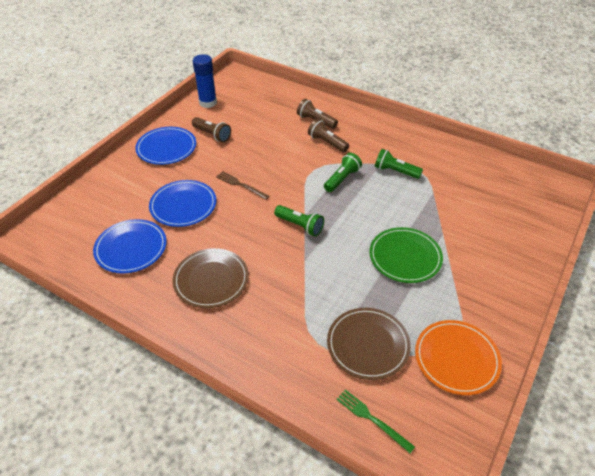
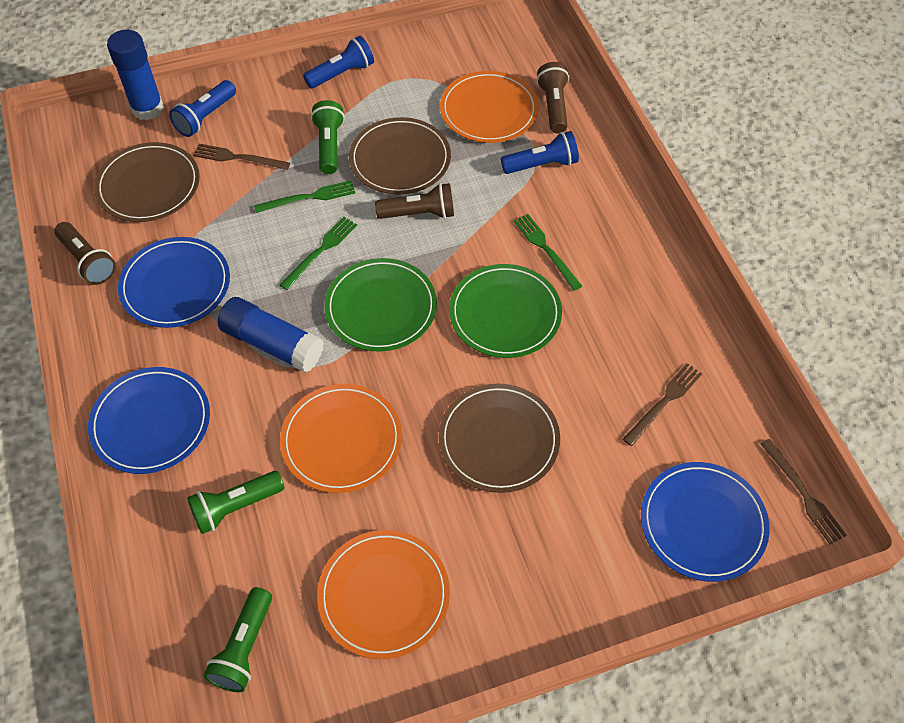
blue flashlight: 0 -> 3
blue glue stick: 1 -> 2
brown fork: 1 -> 3
brown plate: 2 -> 3
green fork: 1 -> 3
green plate: 1 -> 2
orange plate: 1 -> 3

